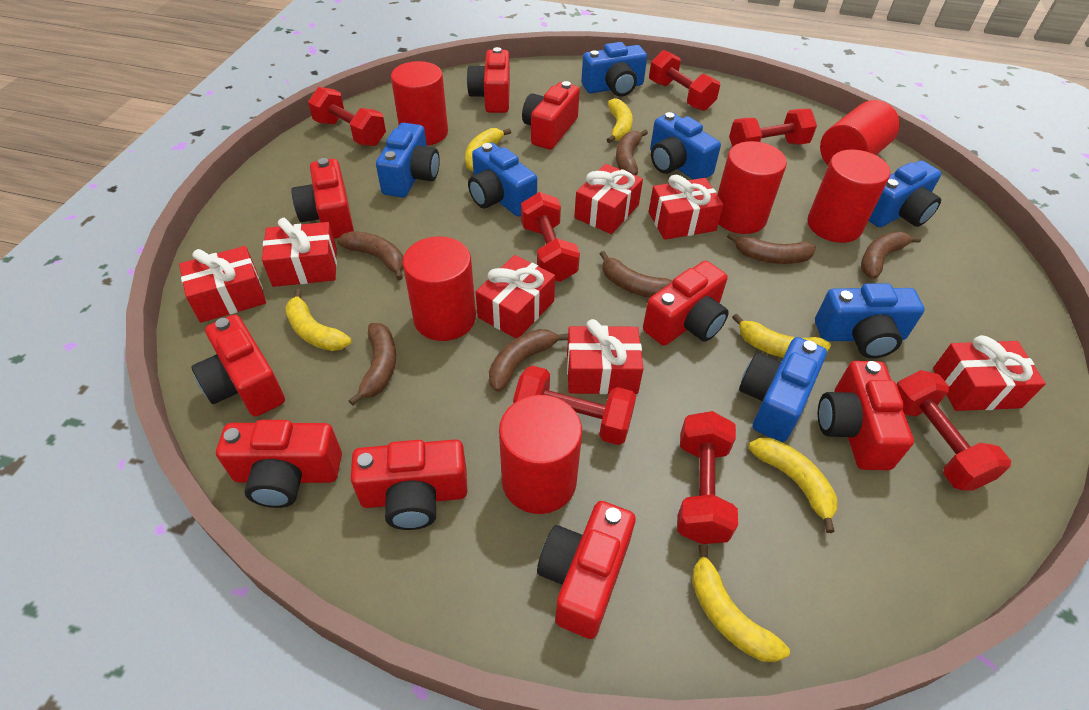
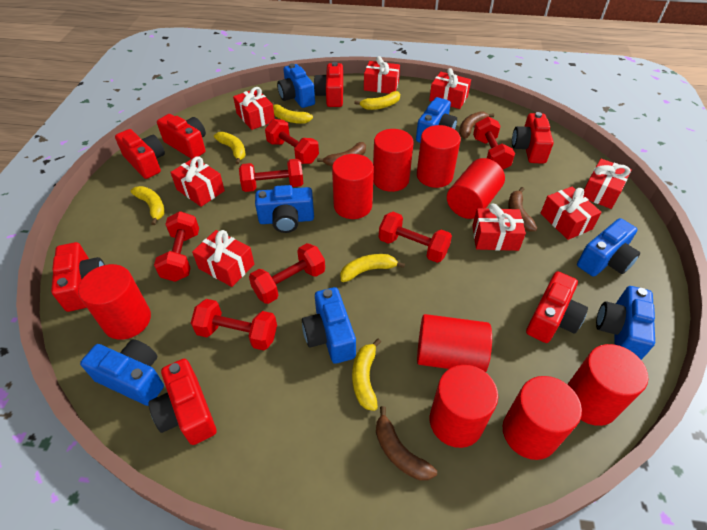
brown banana: 7 -> 4
red camera: 9 -> 7
red cylinder: 6 -> 9
red gift: 7 -> 8

